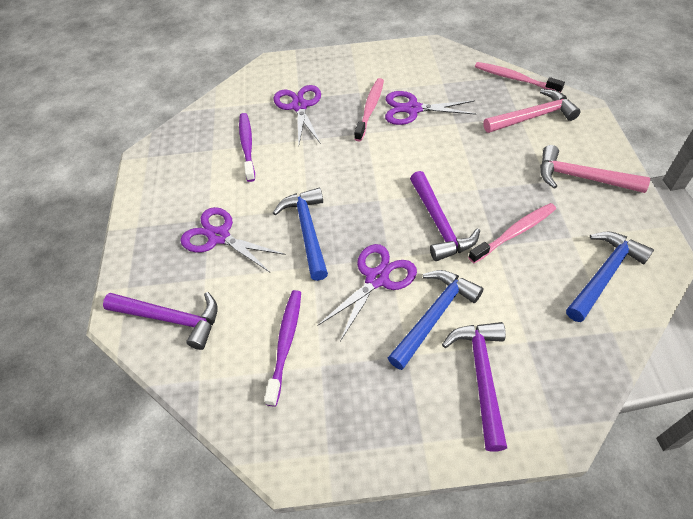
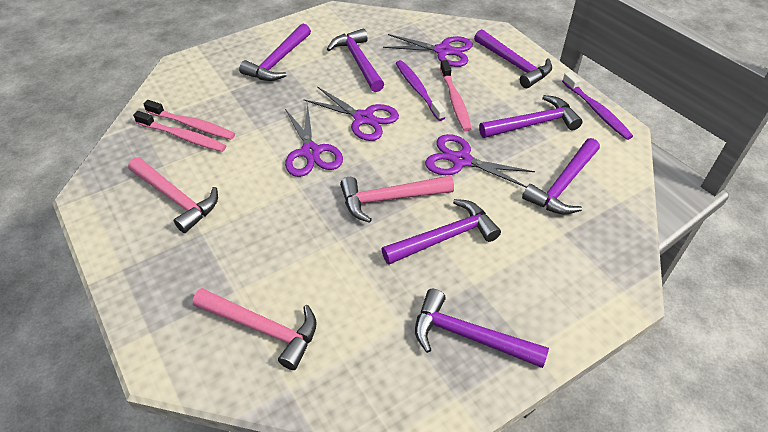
blue hammer: 3 -> 0
pink hammer: 2 -> 3
purple hammer: 3 -> 7

